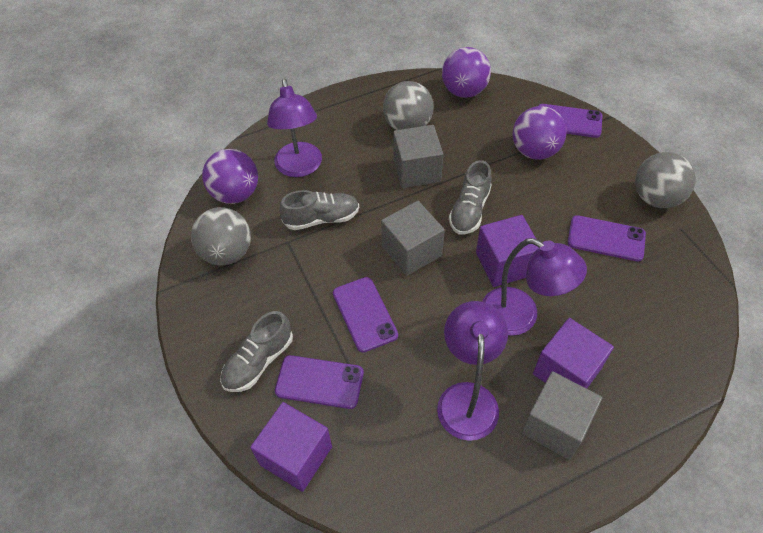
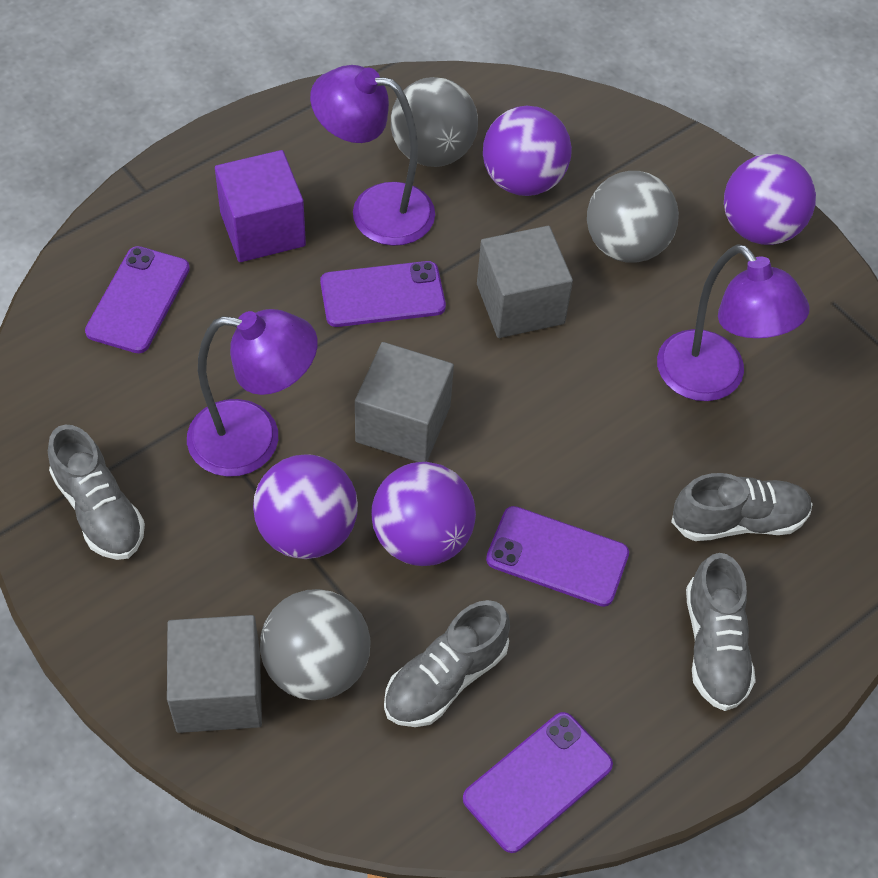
grey shoe: 3 -> 4
purple ball: 3 -> 4
purple cube: 3 -> 1

